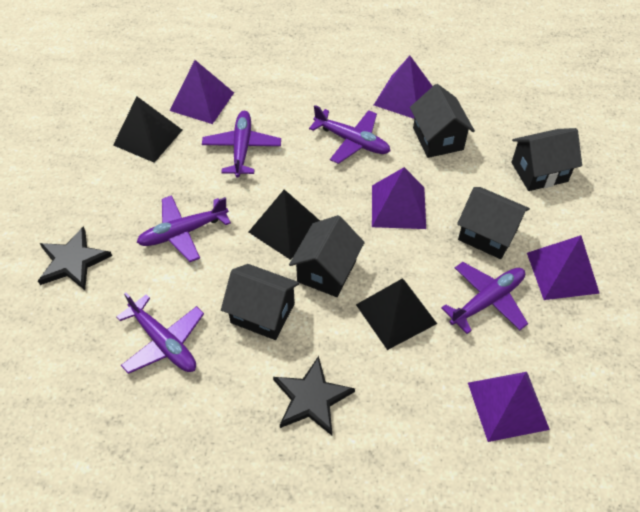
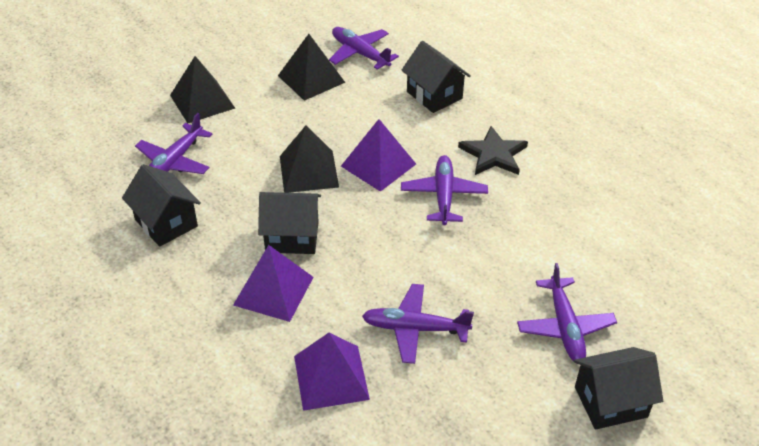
black house: 5 -> 4
black star: 2 -> 1
purple pyramid: 5 -> 3

